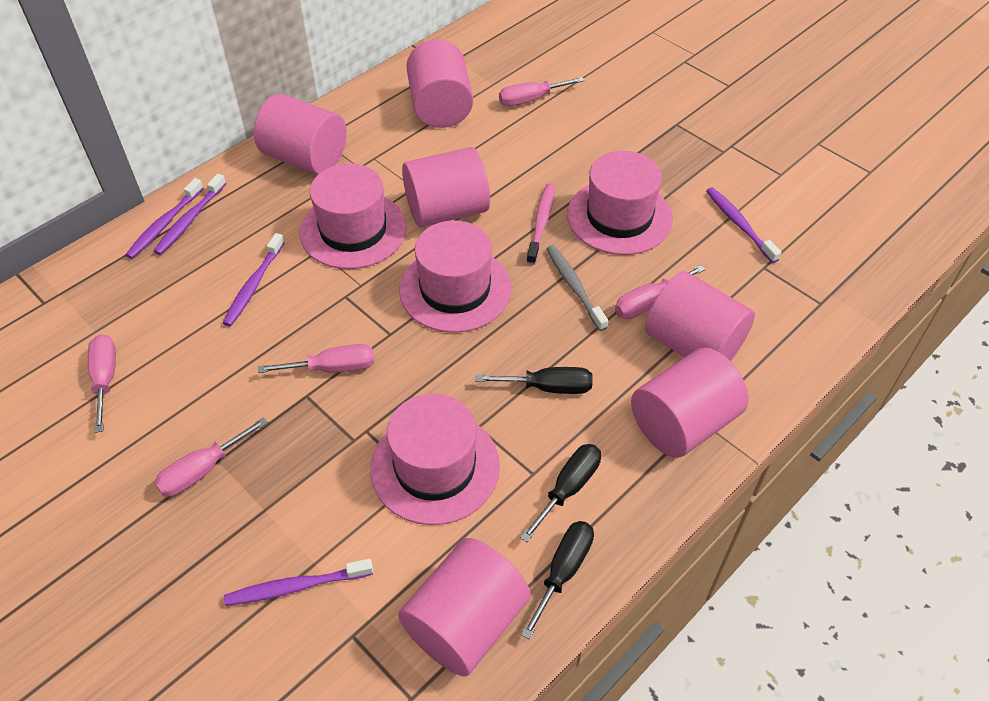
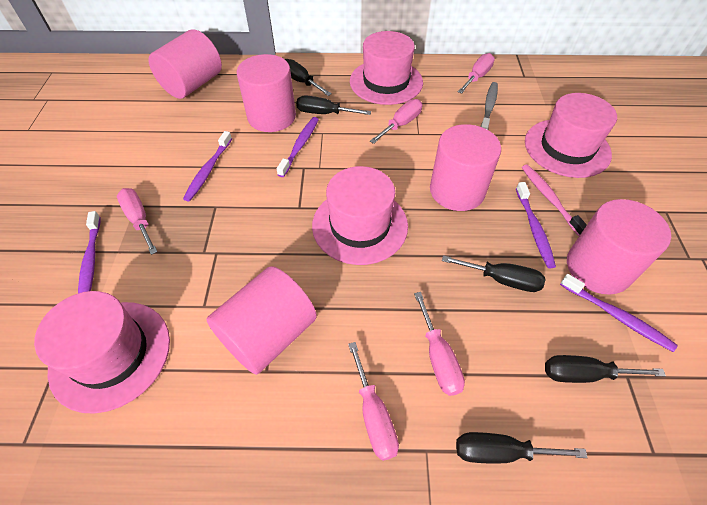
black screwdriver: 3 -> 5
pink cylinder: 6 -> 5

